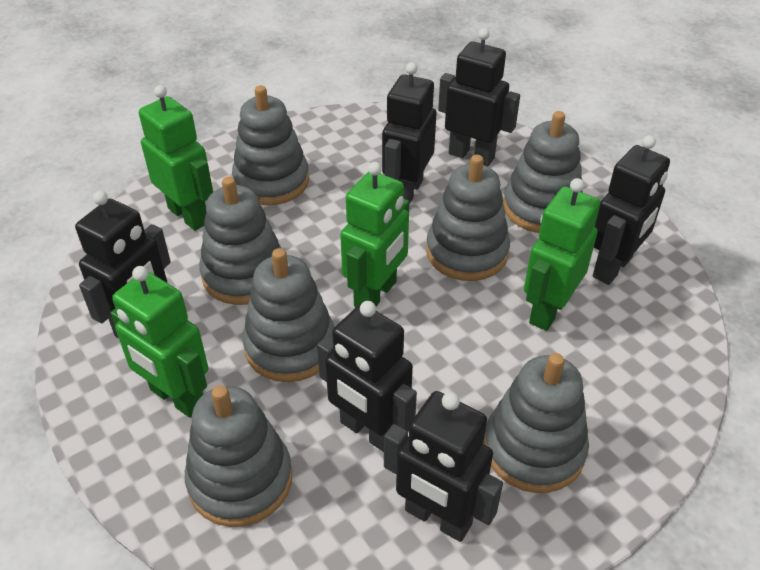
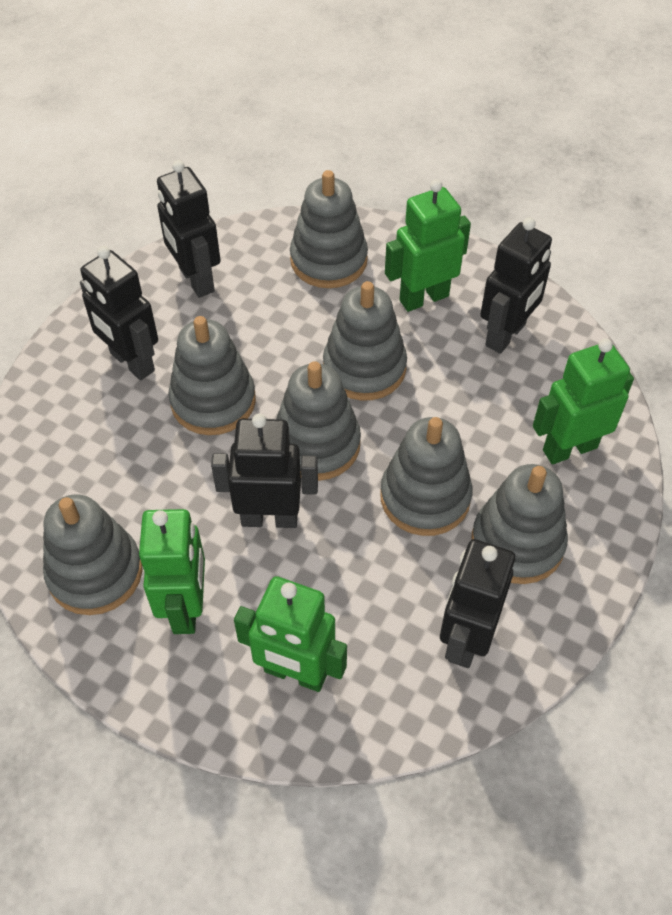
black robot: 6 -> 5

